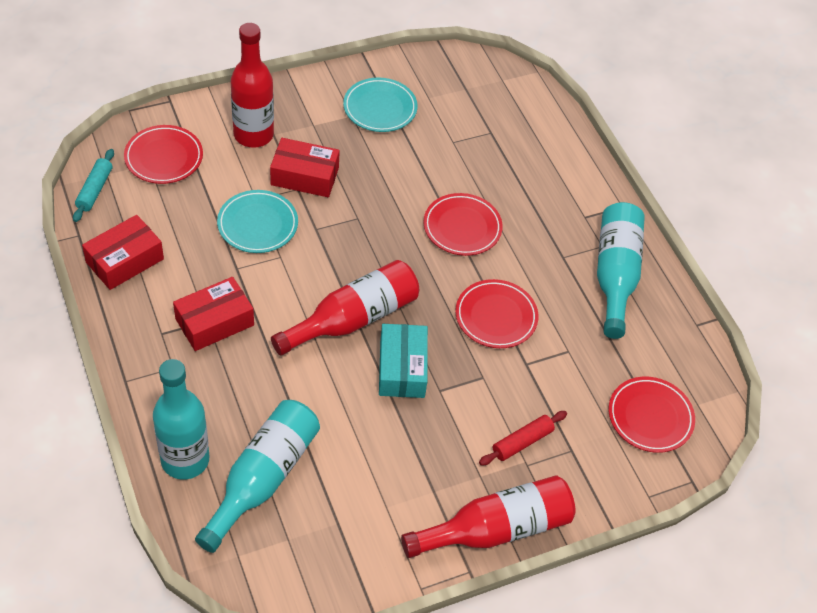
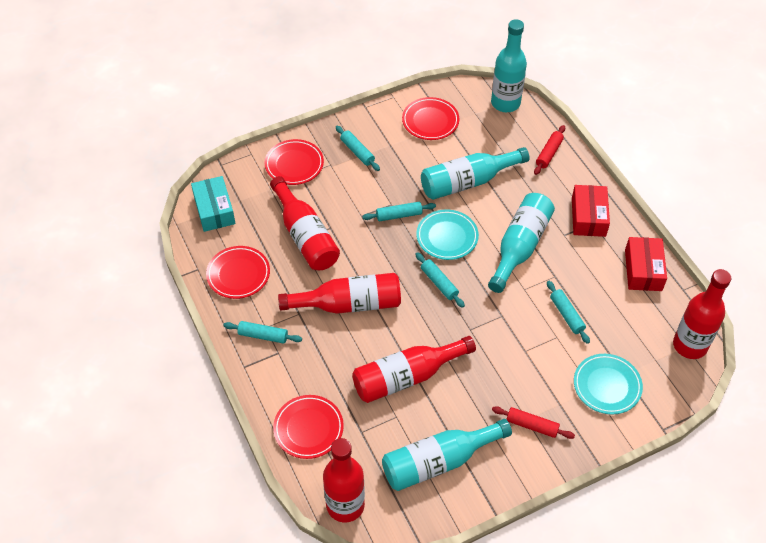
red bottle: 3 -> 5
red box: 3 -> 2
red rolling pin: 1 -> 2
turquoise bottle: 3 -> 4
turquoise rolling pin: 1 -> 5

